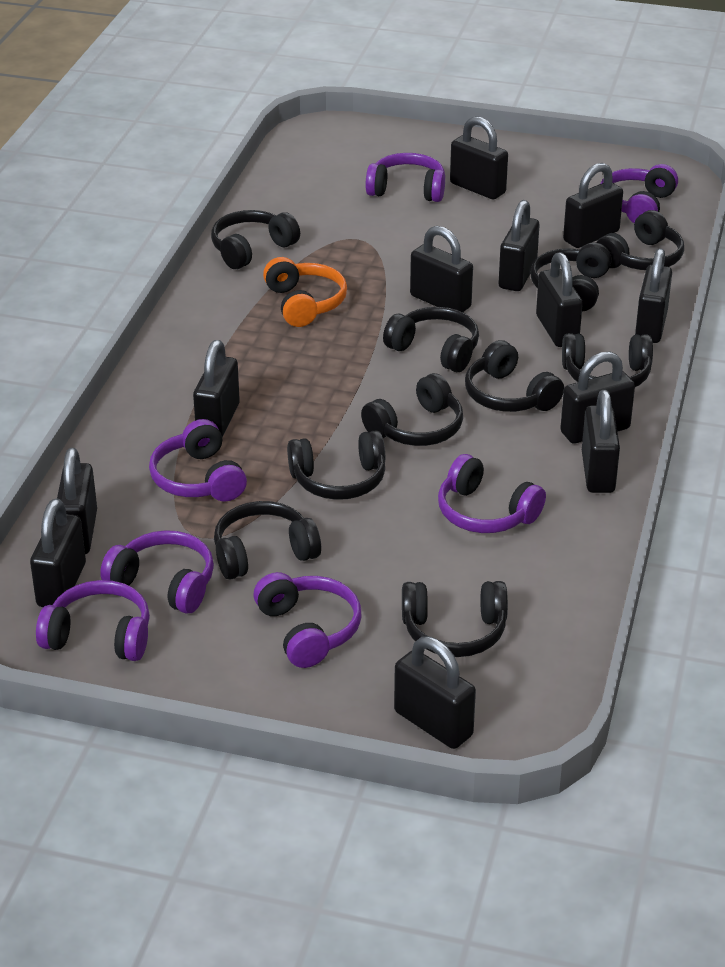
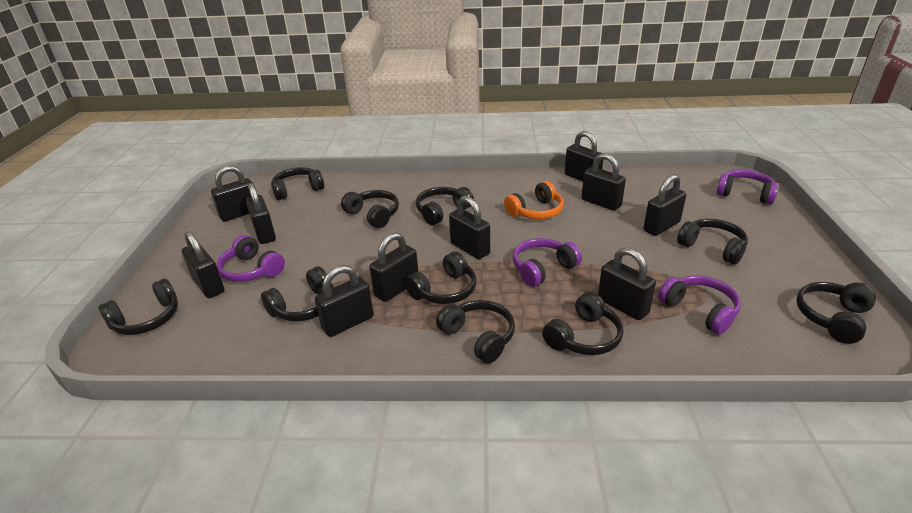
black padlock: 12 -> 10
purple headphones: 7 -> 4

